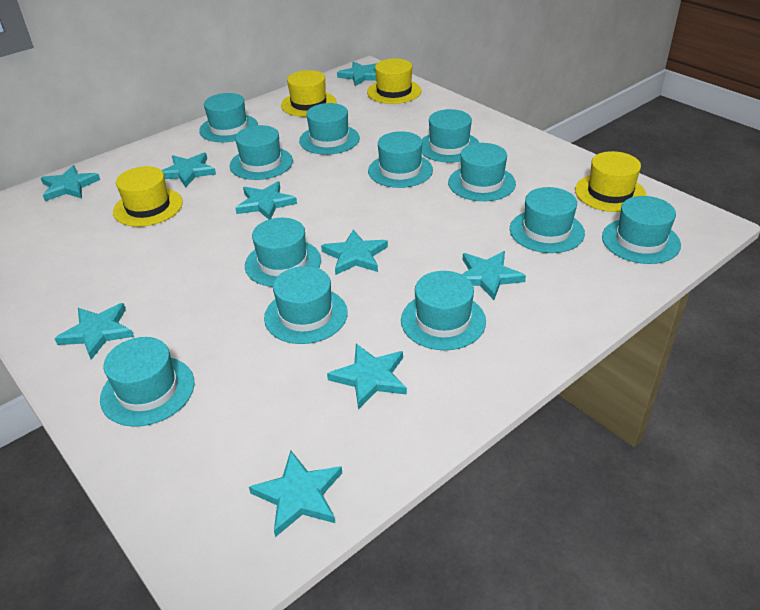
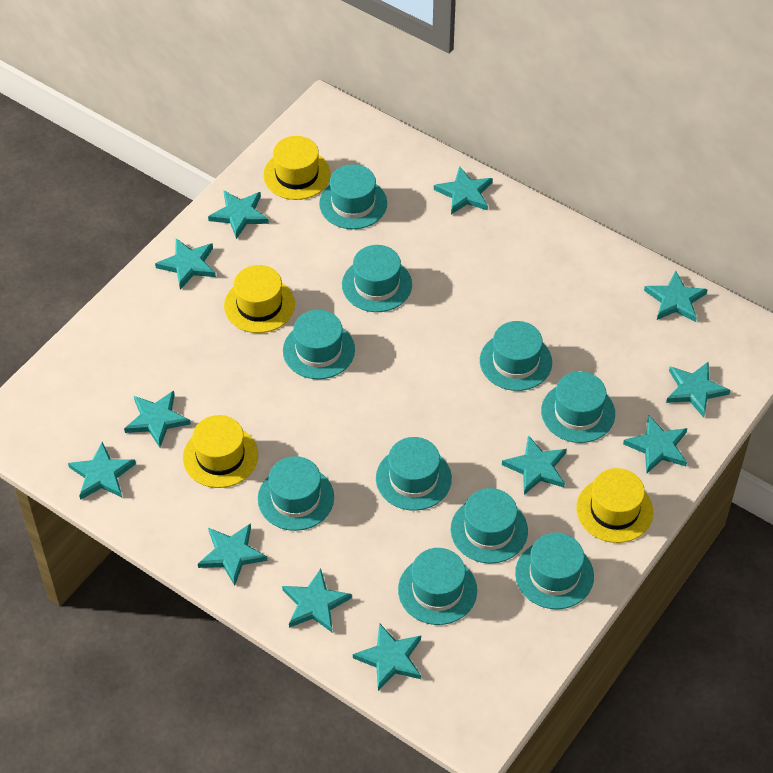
turquoise hat: 12 -> 10
turquoise star: 9 -> 12

